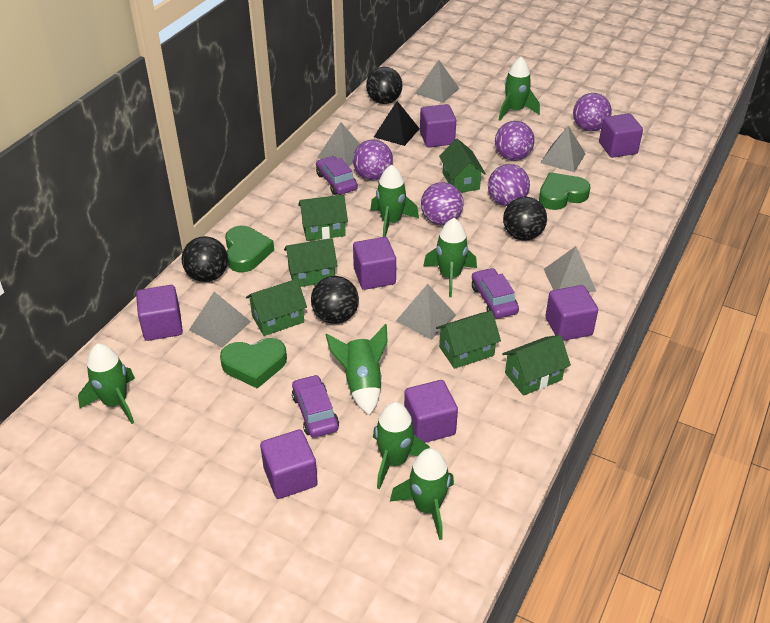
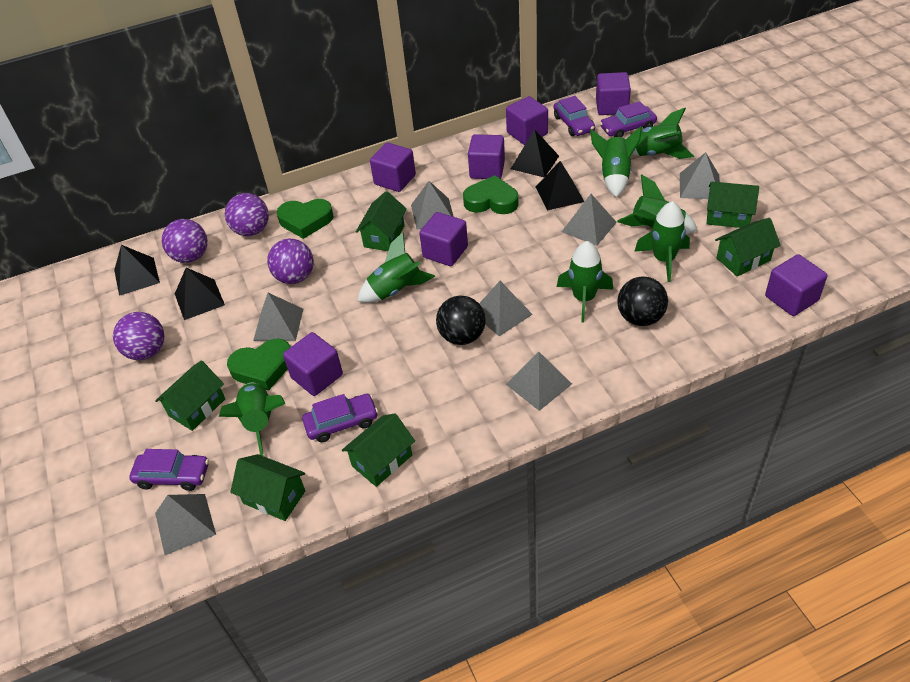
black ball: 4 -> 2
black pyramid: 1 -> 4
grey pyramid: 6 -> 7
purple ball: 5 -> 4
purple car: 3 -> 4

